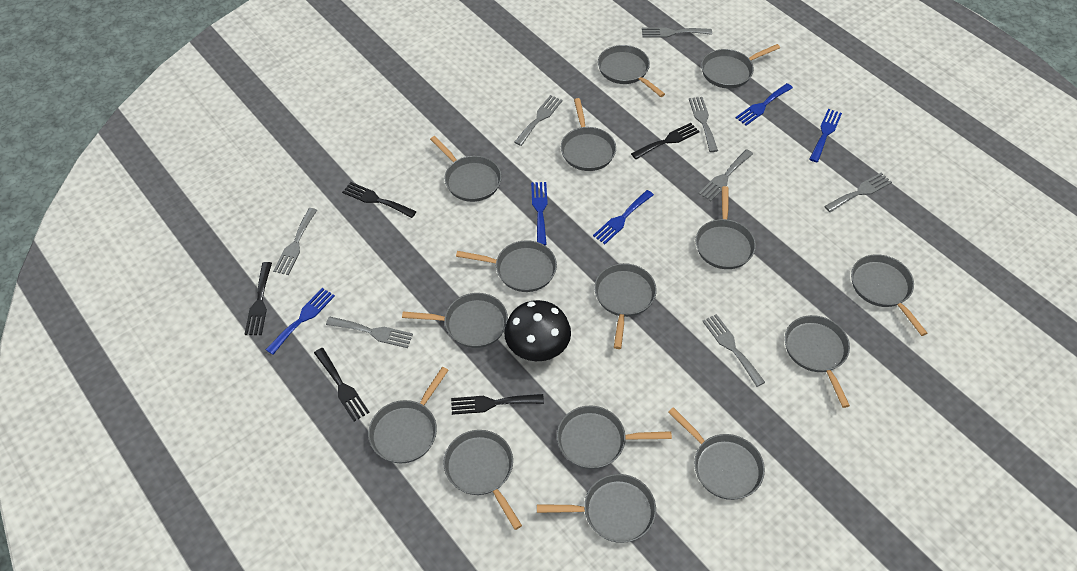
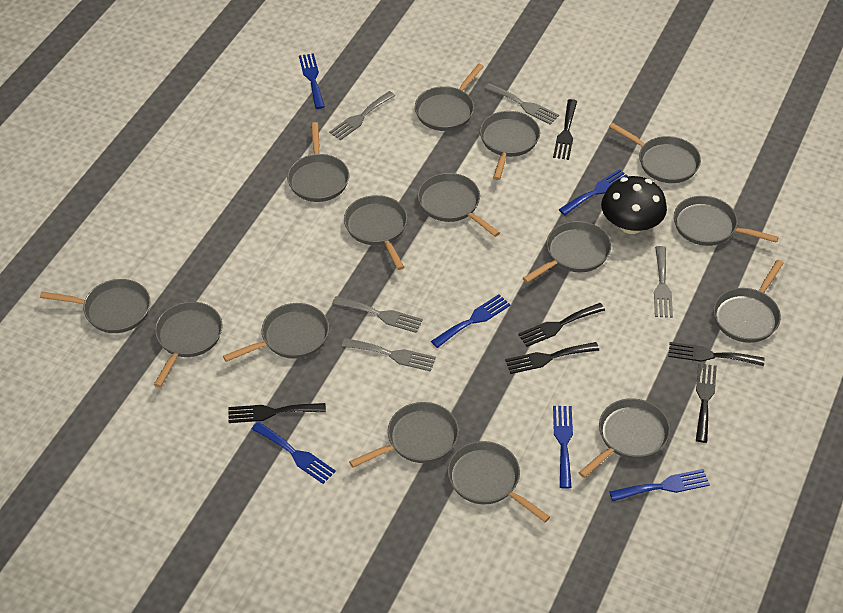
black fork: 5 -> 6
blue fork: 5 -> 6
grey fork: 8 -> 5

